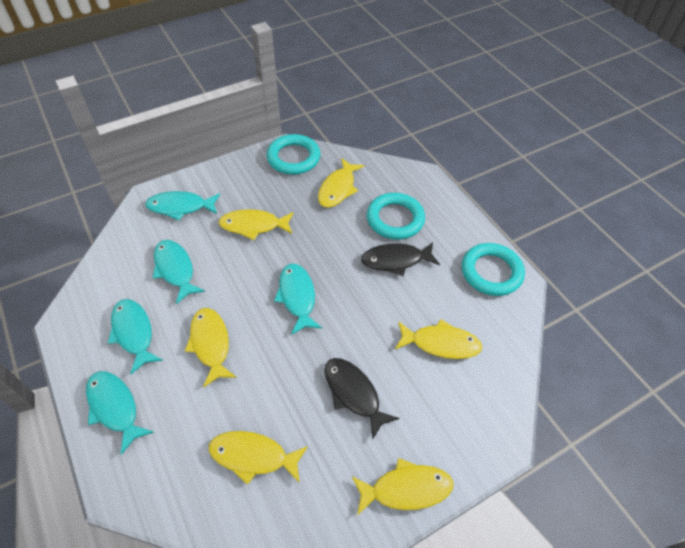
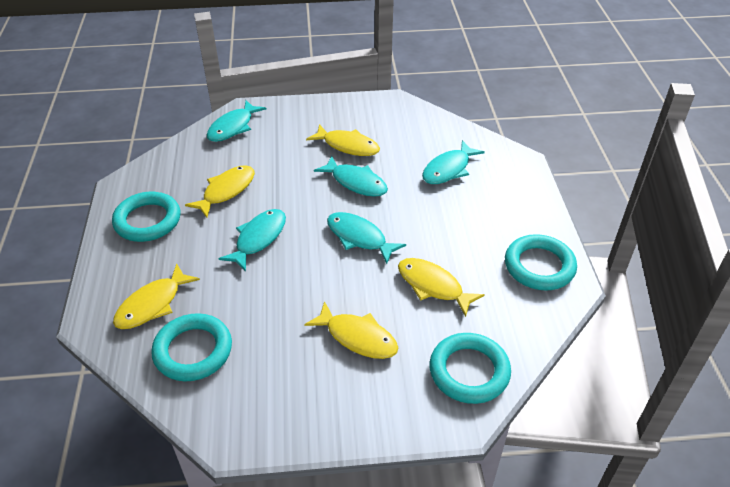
black fish: 2 -> 0
turquoise ring: 3 -> 4
yellow fish: 6 -> 5

